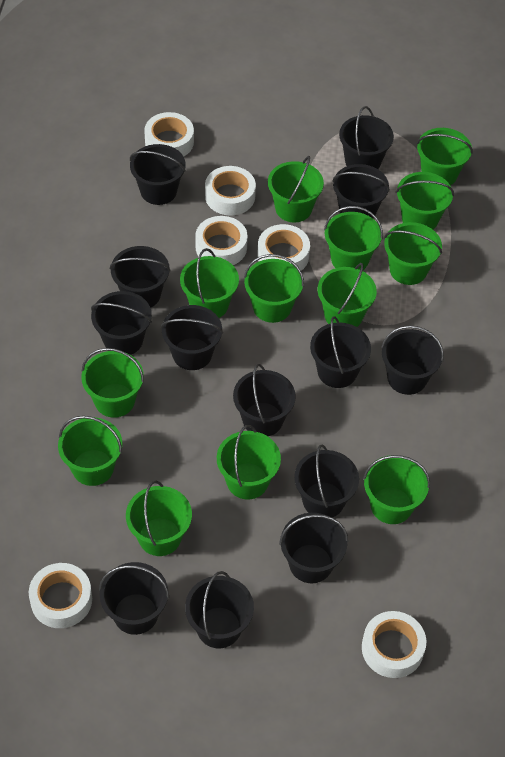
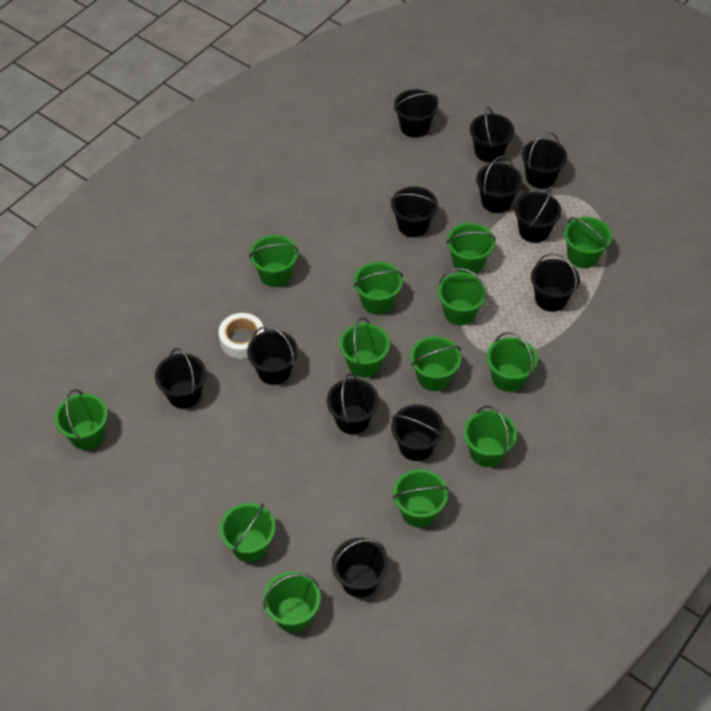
black bucket: 13 -> 12
white tape: 6 -> 1

